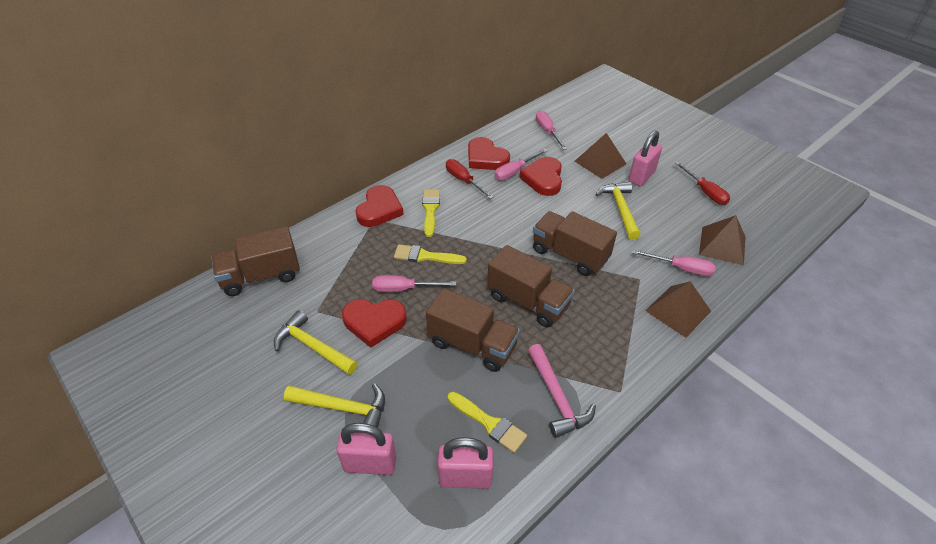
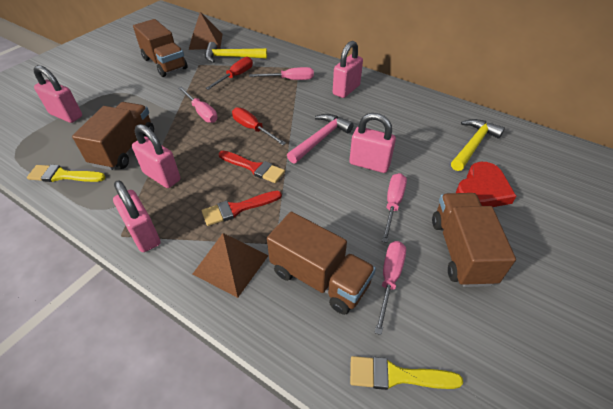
brown pyramid: 3 -> 2
pink padlock: 3 -> 5
red brush: 0 -> 2
red heart: 4 -> 1
yellow brush: 3 -> 2
yellow hammer: 3 -> 2

